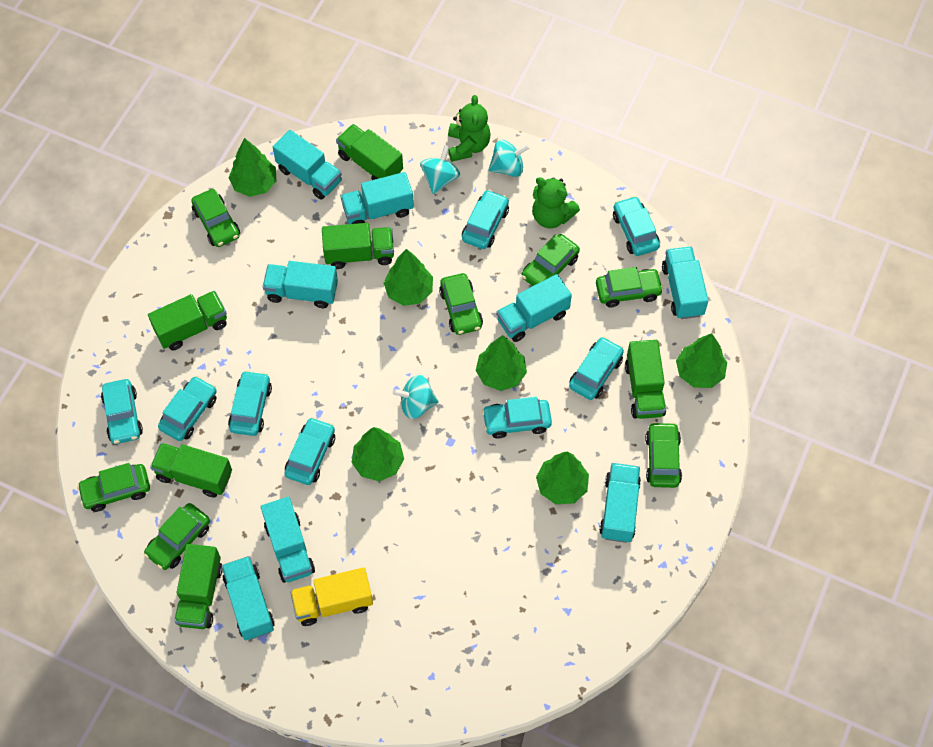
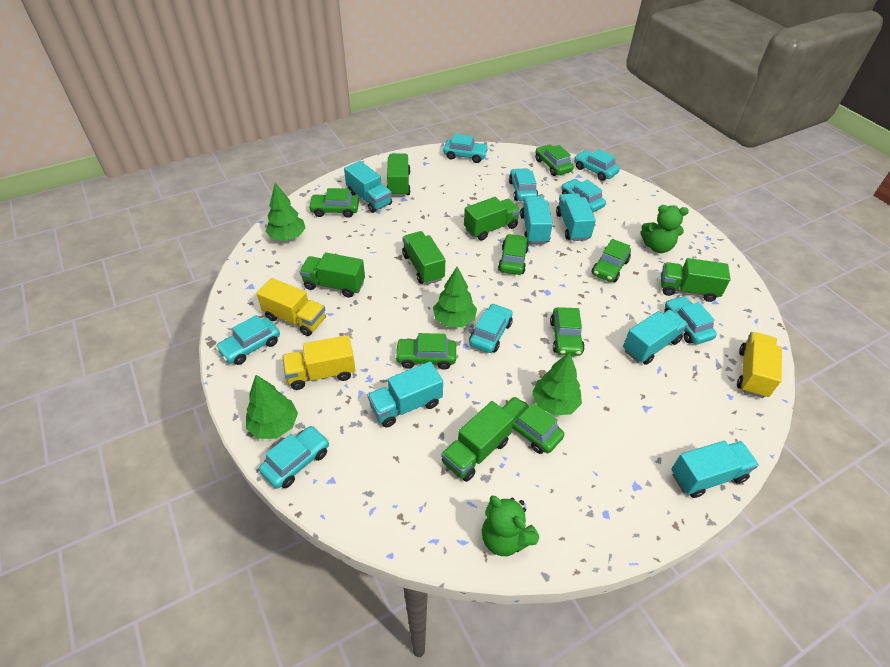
green tree: 6 -> 4
turquoise spinning top: 3 -> 0
turquoise truck: 8 -> 6
yellow truck: 1 -> 3

